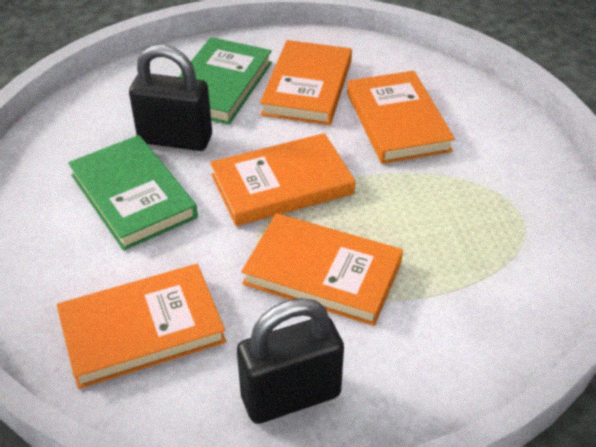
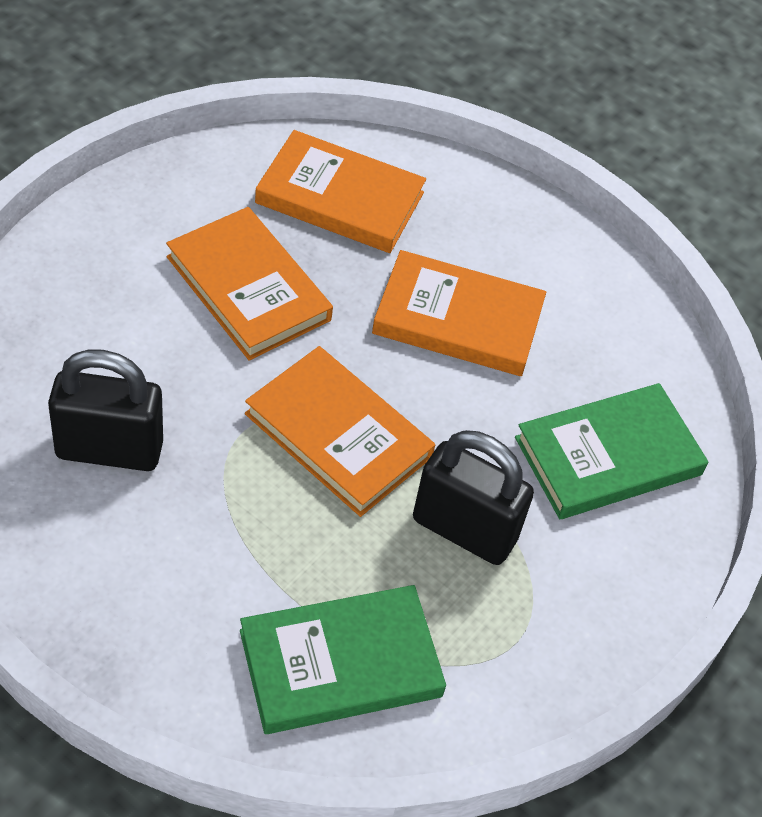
orange book: 5 -> 4

